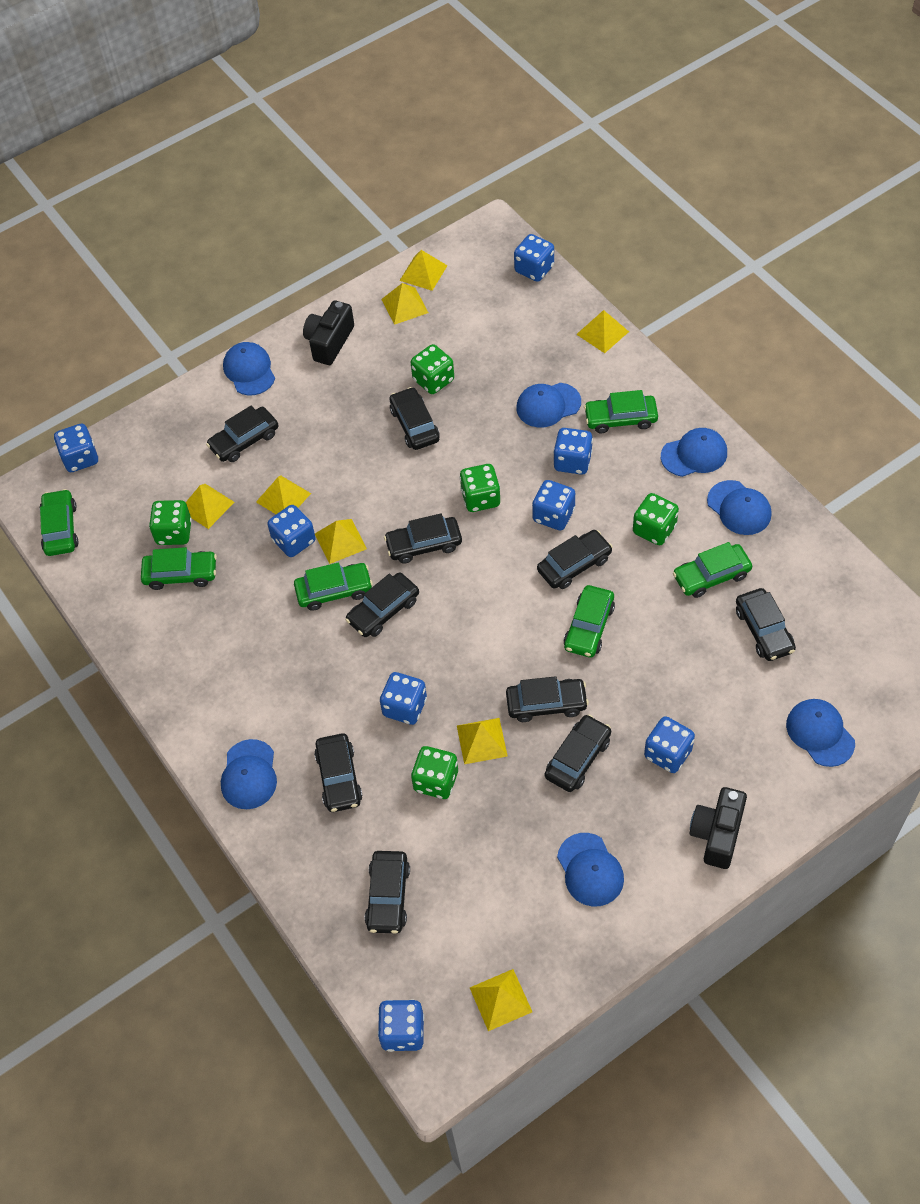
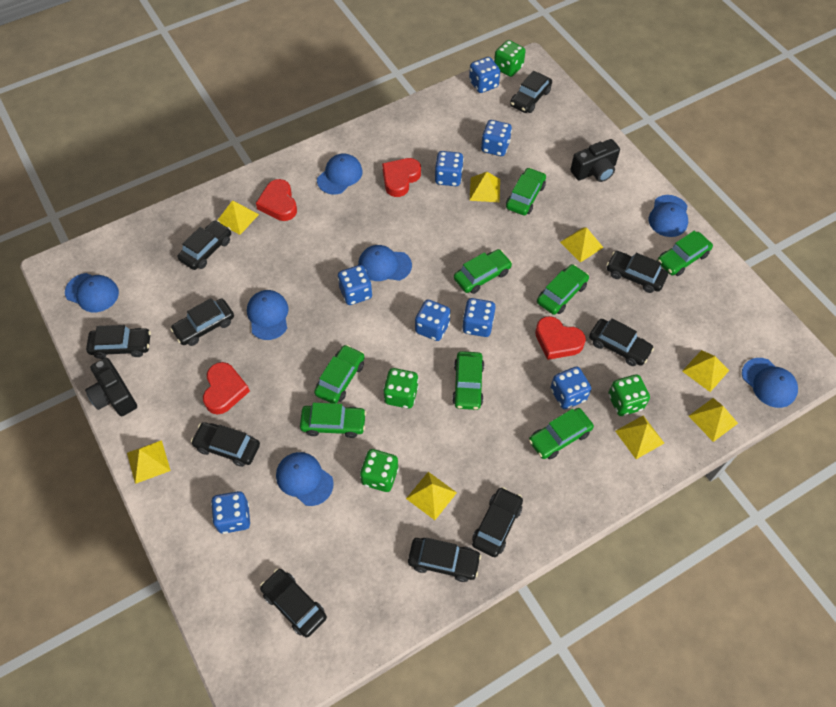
green car: 6 -> 8
green dice: 5 -> 4
red heart: 0 -> 4

